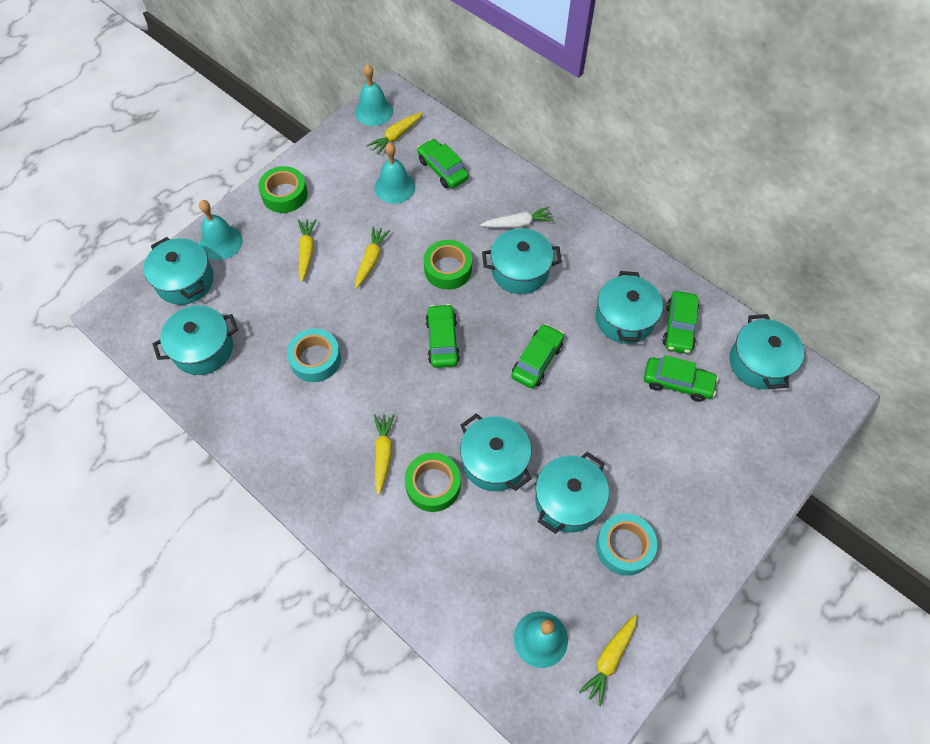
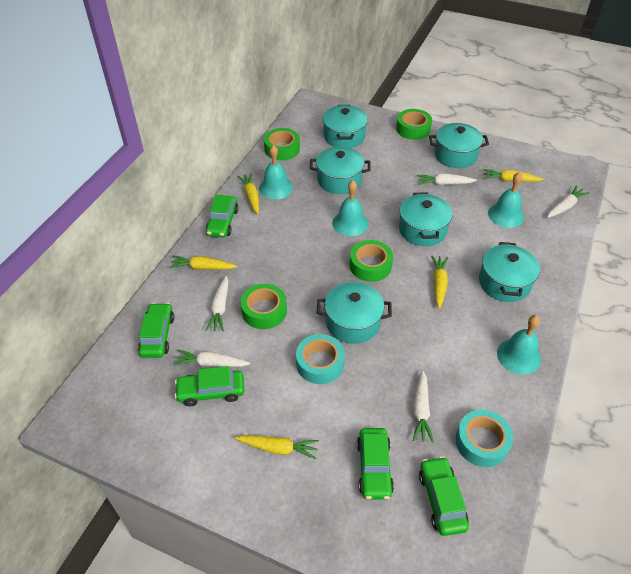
green tape: 3 -> 4
turquoise pot: 7 -> 6
white carrot: 1 -> 5

